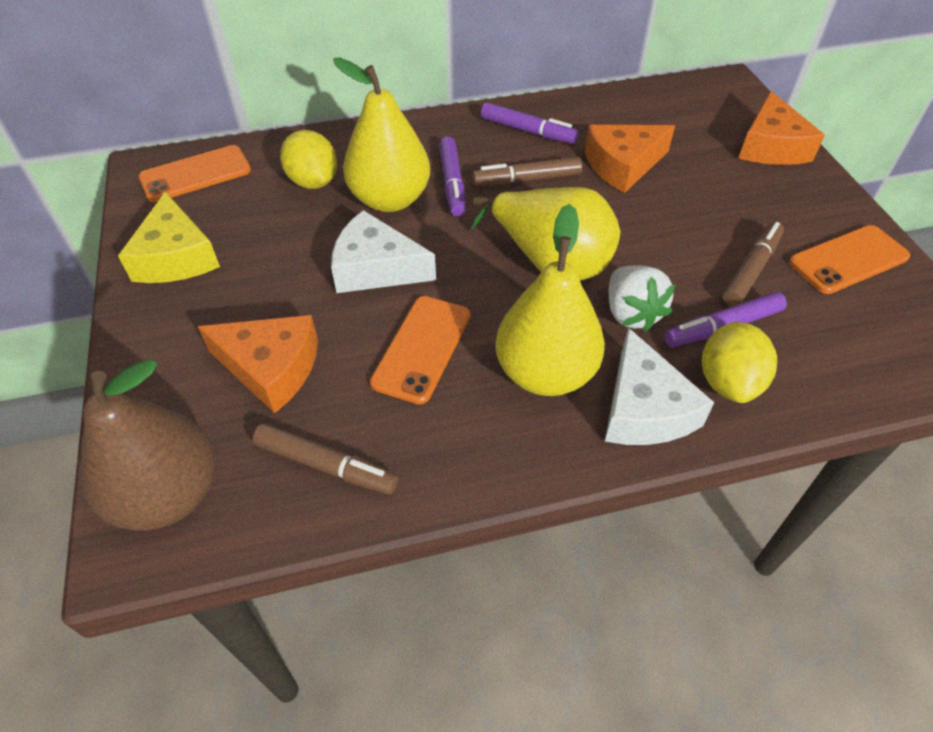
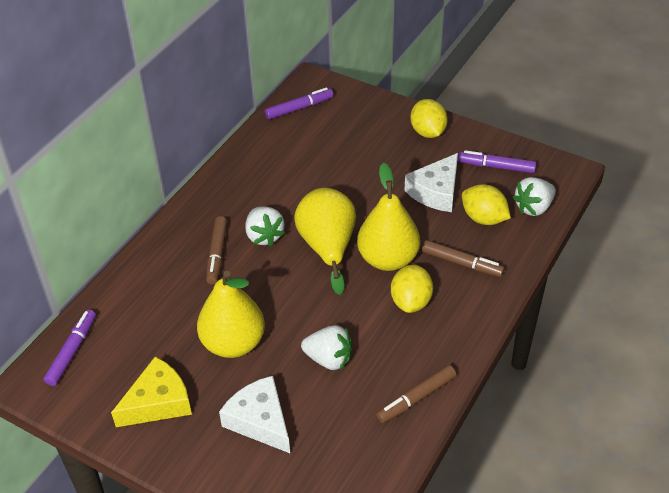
brown pear: 1 -> 0
orange cheese: 3 -> 0
orange phone: 3 -> 0
white strawberry: 1 -> 3
yellow lemon: 2 -> 3

